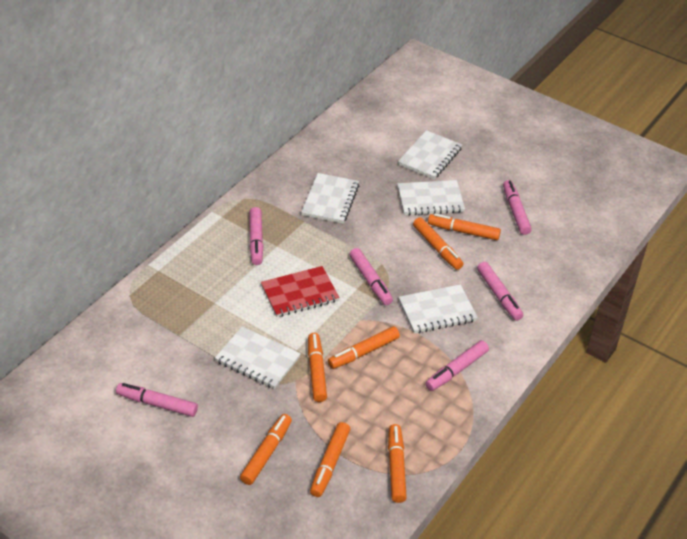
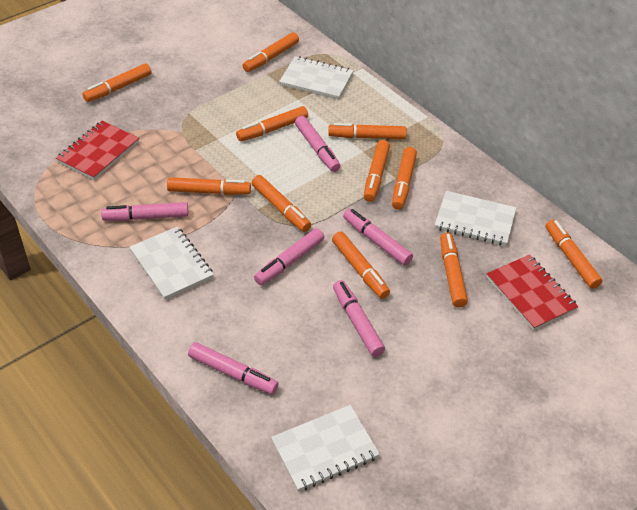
orange marker: 7 -> 11
red notebook: 1 -> 2
white notebook: 5 -> 4

